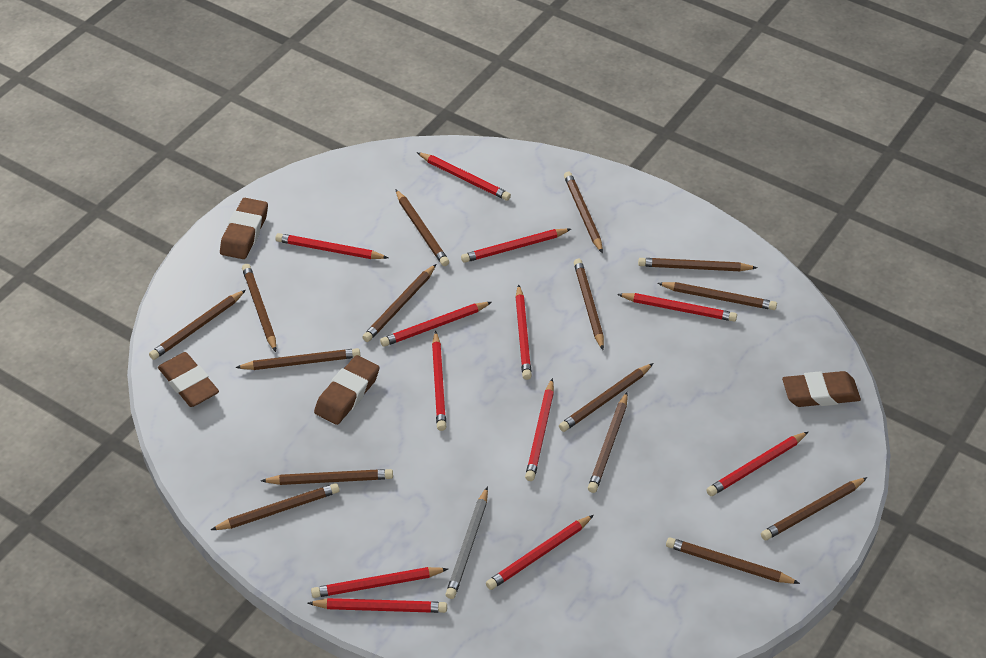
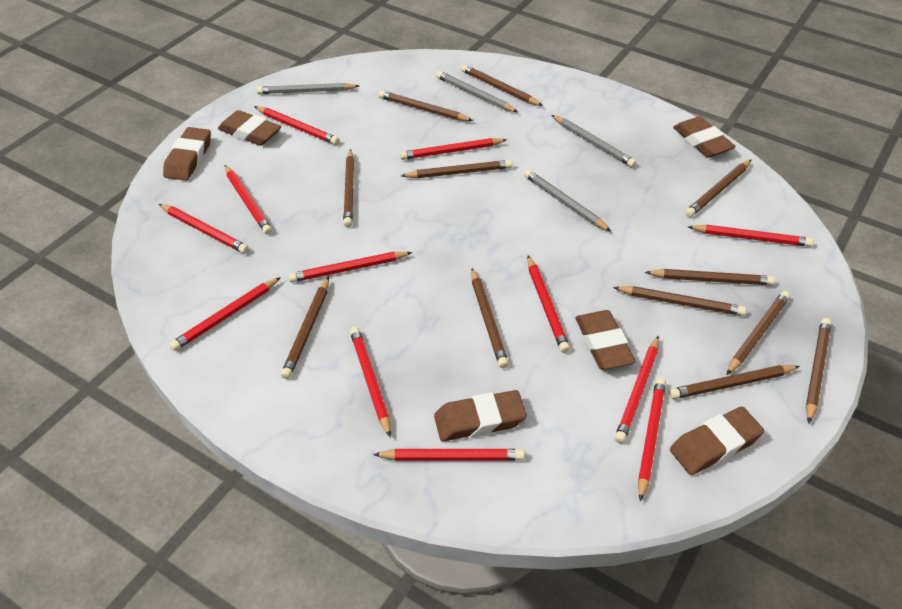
brown eraser: 4 -> 6
brown pencil: 15 -> 12
grey pencil: 1 -> 4

